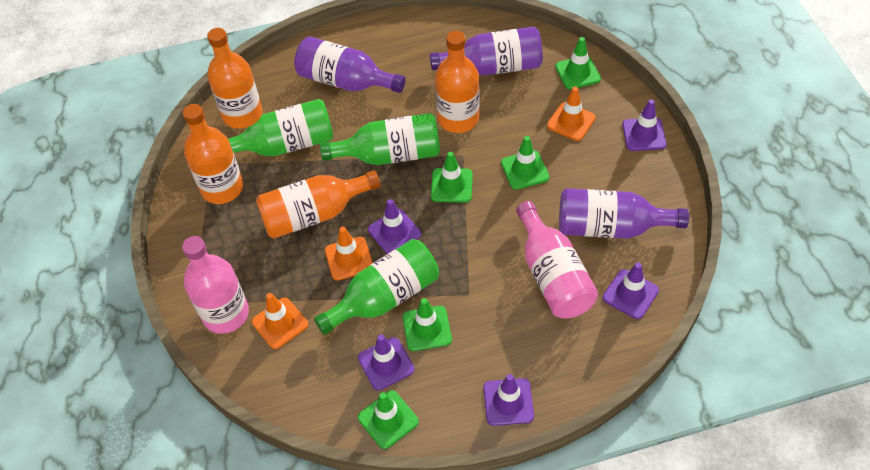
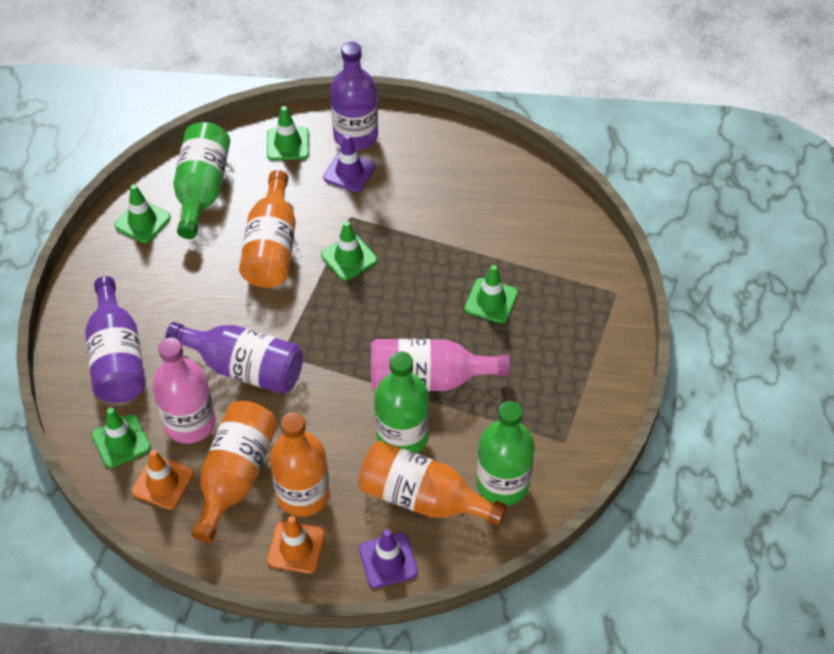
orange traffic cone: 3 -> 2
purple traffic cone: 5 -> 2

